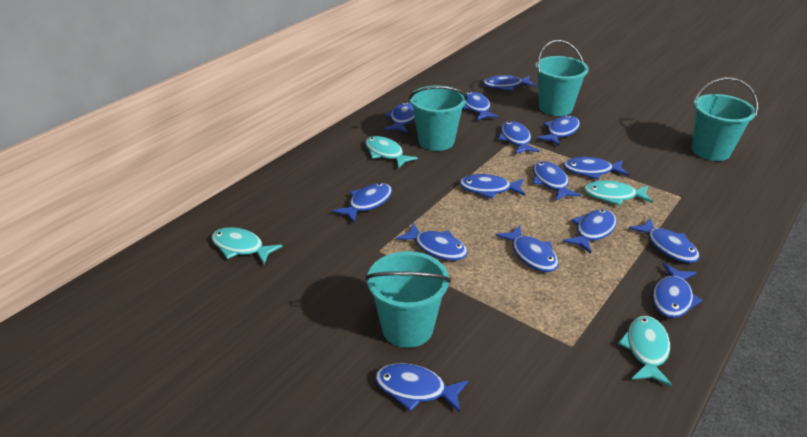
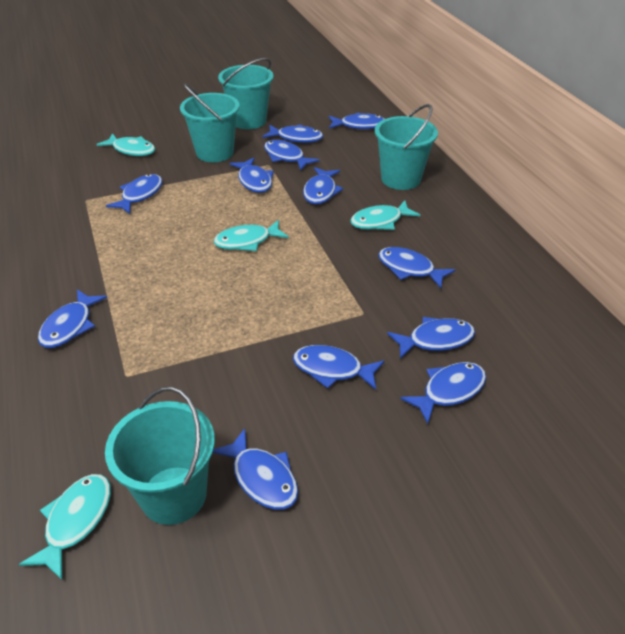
blue fish: 15 -> 12

